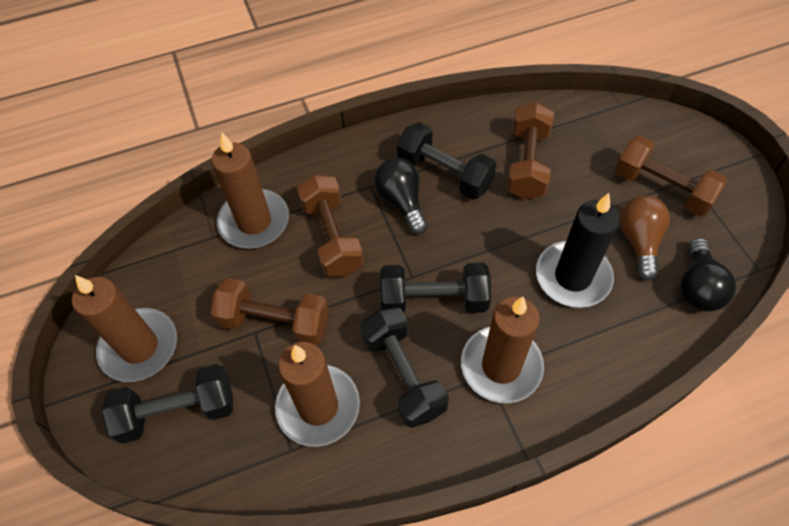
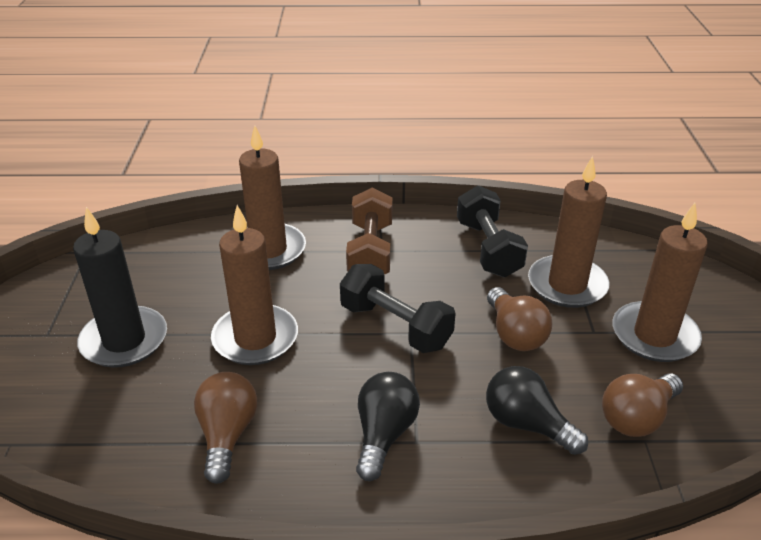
black dumbbell: 4 -> 2
brown dumbbell: 4 -> 1
brown light bulb: 1 -> 3

